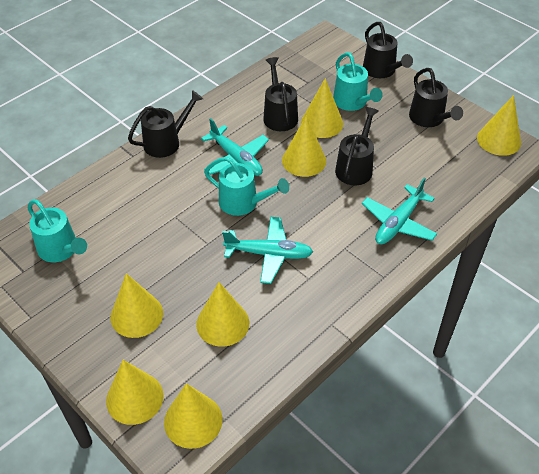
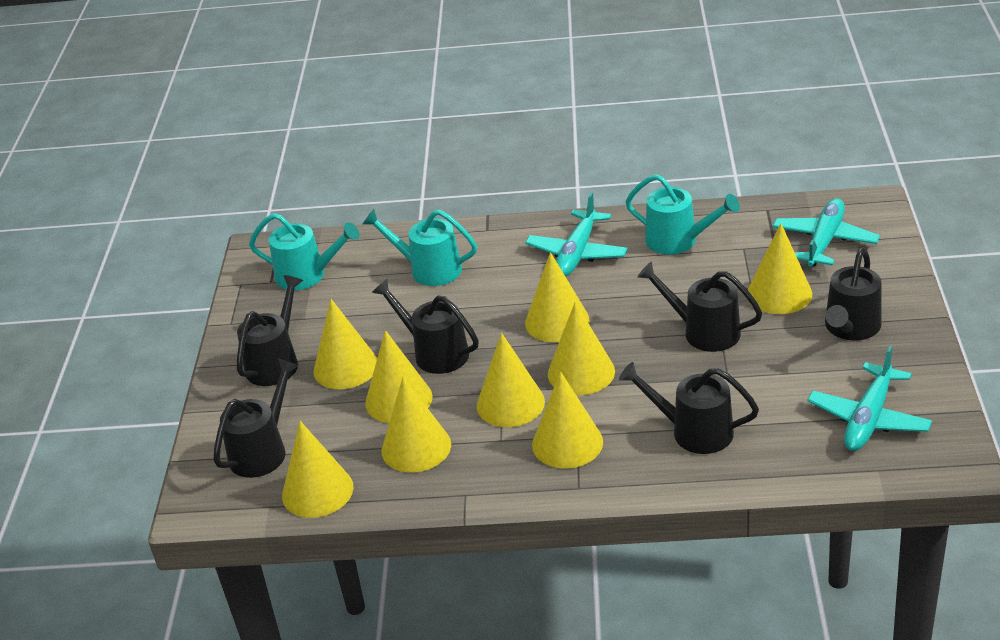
black watering can: 5 -> 6
yellow cone: 7 -> 9

